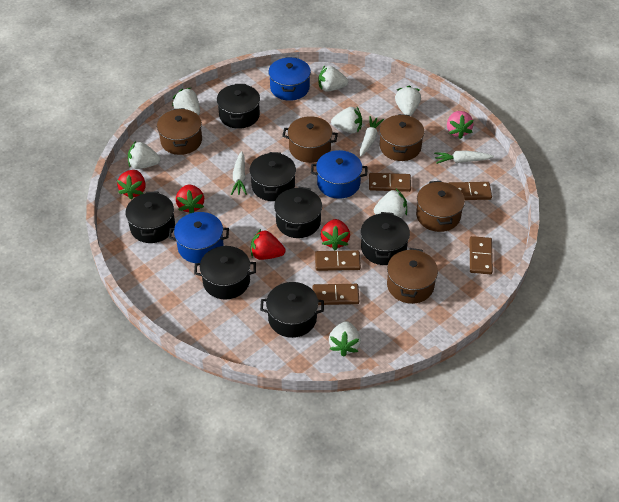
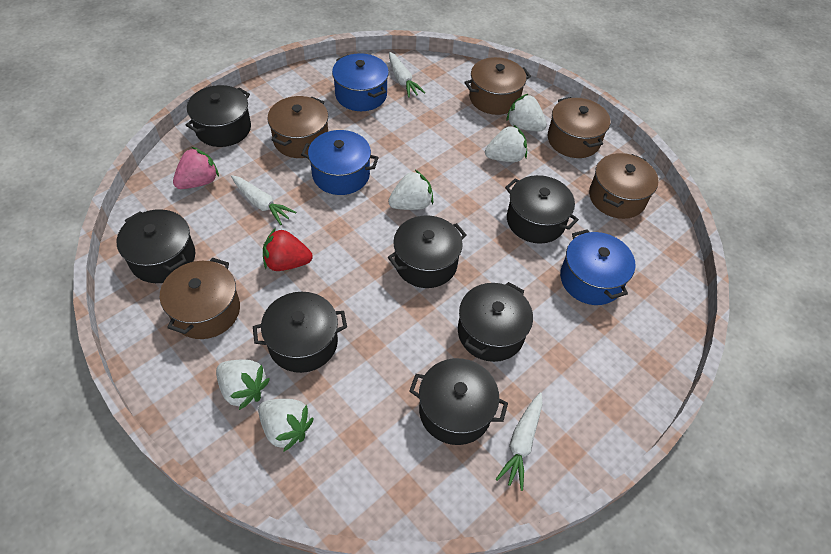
brown domino: 5 -> 0
red strawberry: 4 -> 1
white strawberry: 7 -> 5

